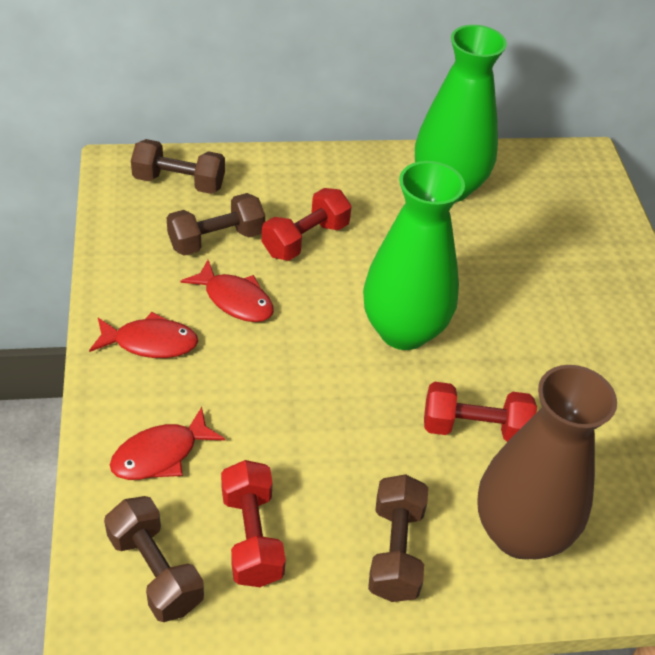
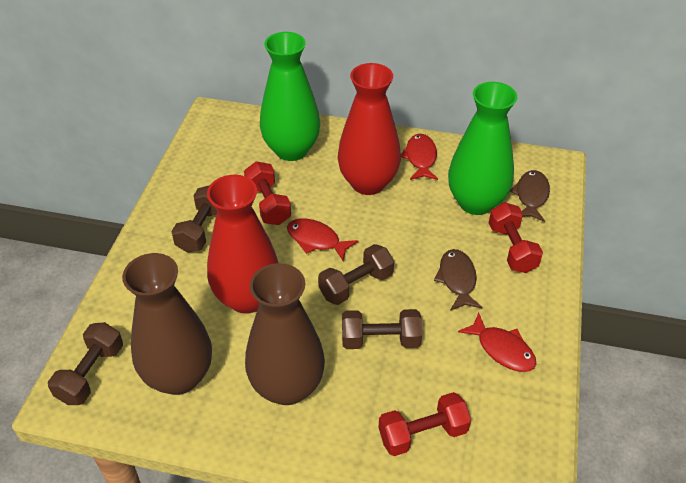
brown fish: 0 -> 2
brown vase: 1 -> 2
red vase: 0 -> 2

